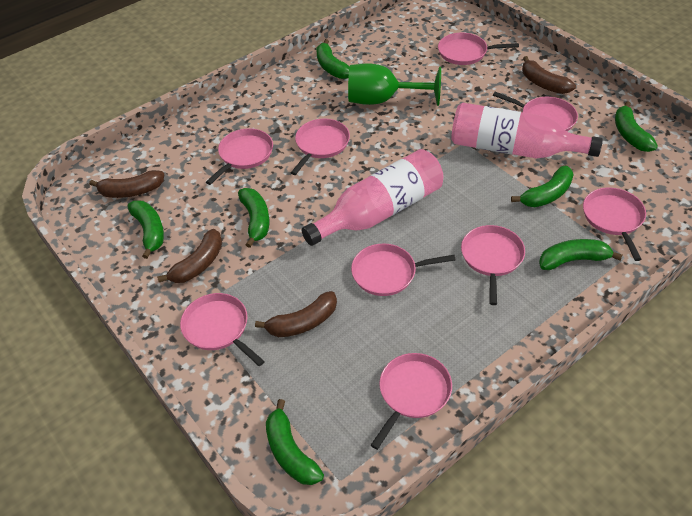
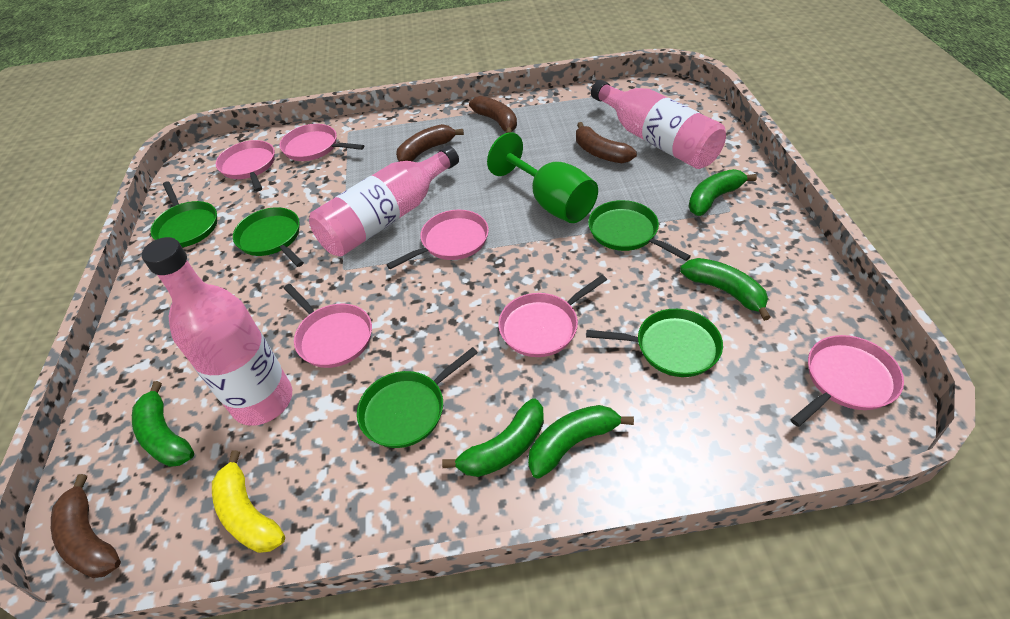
green banana: 7 -> 5
green pan: 0 -> 5
pink bottle: 2 -> 3
pink pan: 9 -> 6
yellow banana: 0 -> 1

